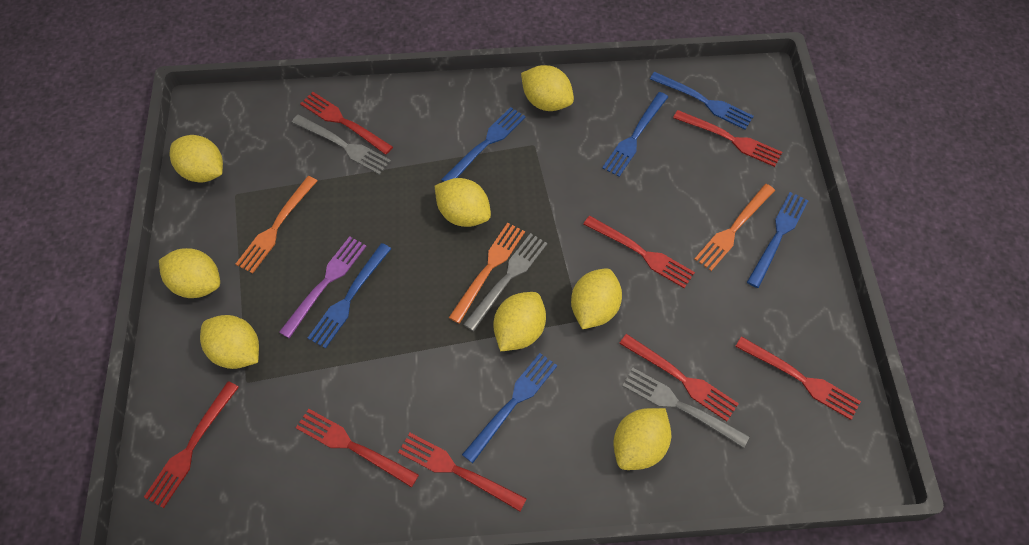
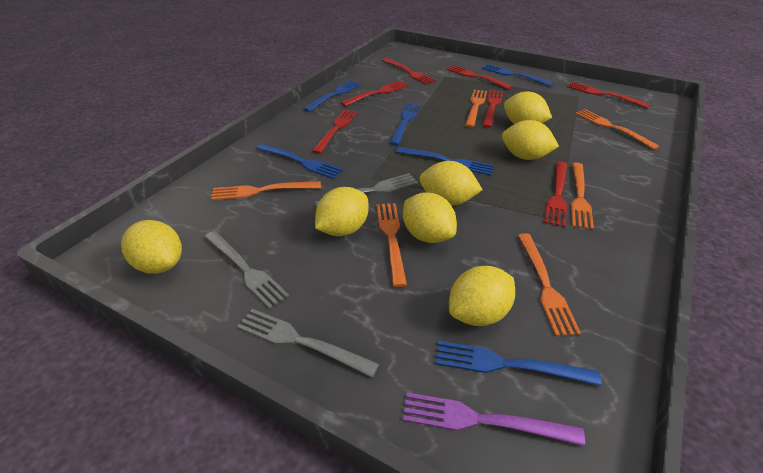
orange fork: 3 -> 6
red fork: 8 -> 7
yellow lemon: 8 -> 7

